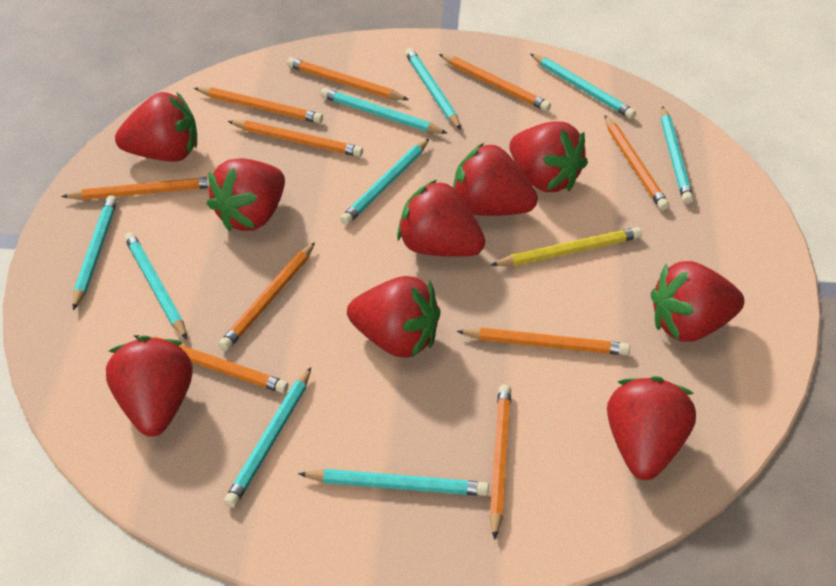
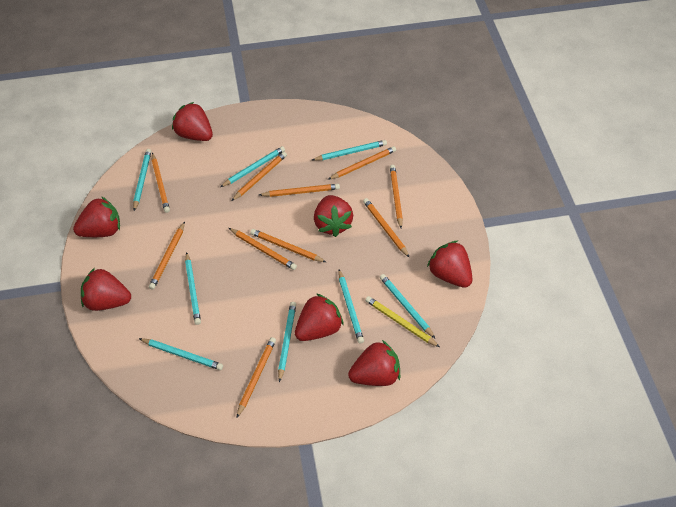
red strawberry: 9 -> 7
turquoise pencil: 9 -> 8

